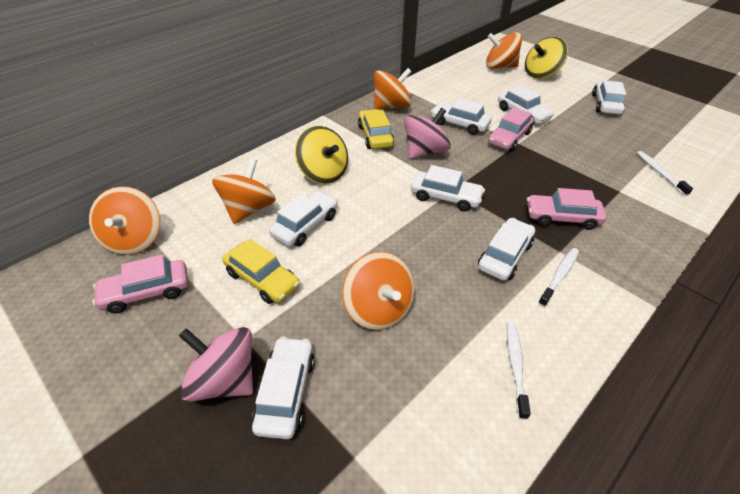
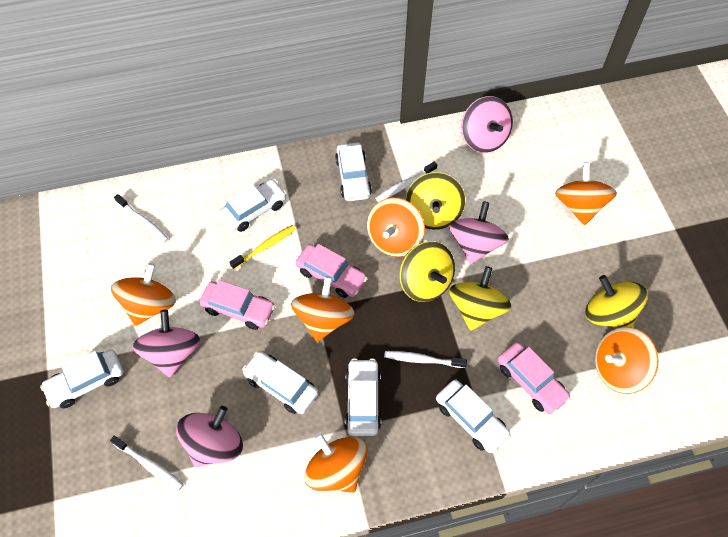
orange spinning top: 5 -> 6
pink spinning top: 2 -> 4
white car: 7 -> 6
white toothbrush: 3 -> 4
yellow car: 2 -> 0
yellow spinning top: 2 -> 4
yellow toothbrush: 0 -> 1

